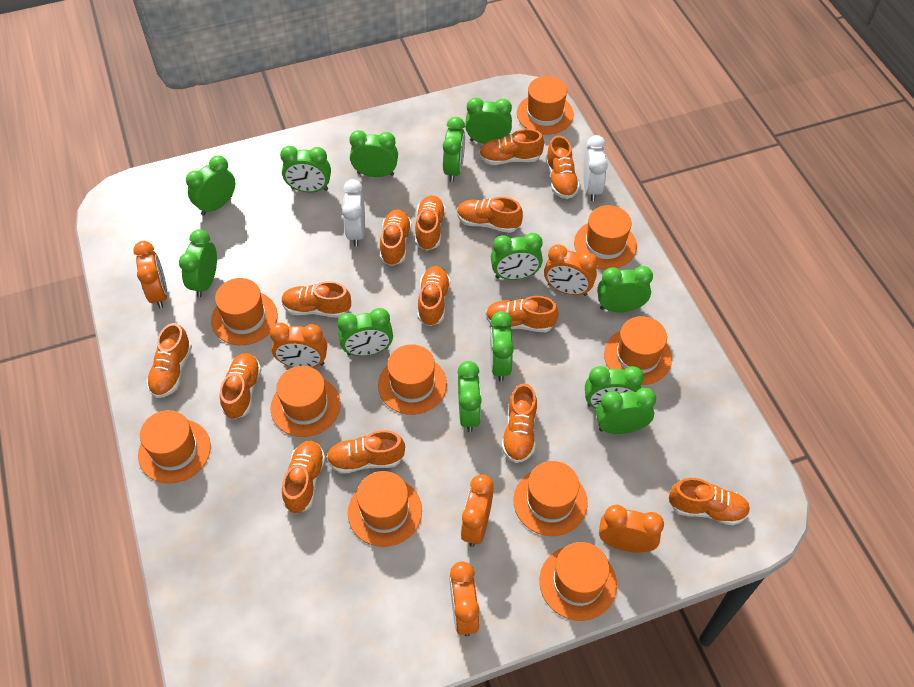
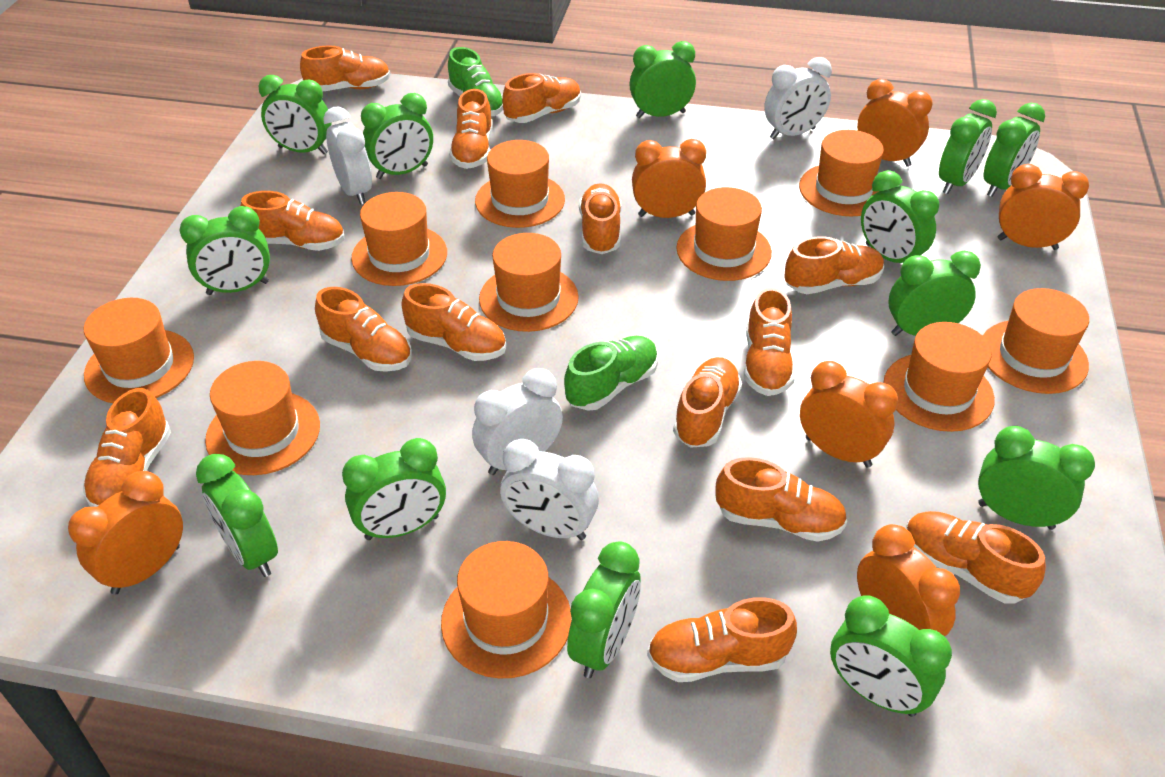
green shoe: 0 -> 2
white clock: 2 -> 4

